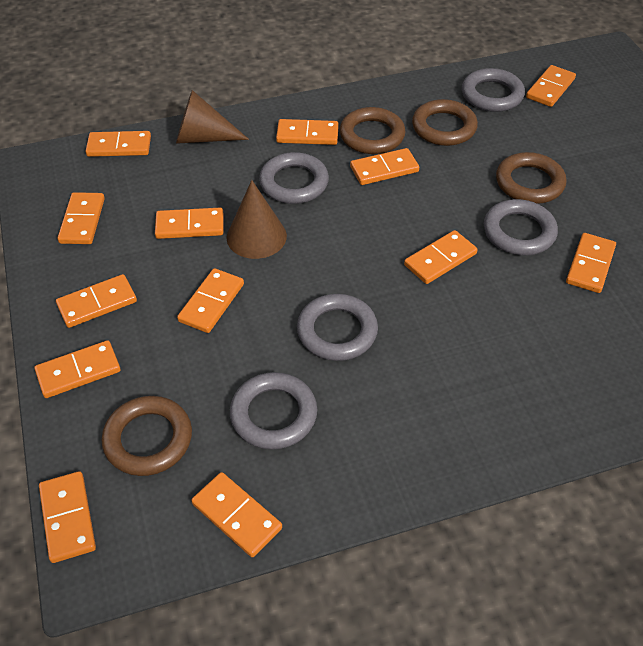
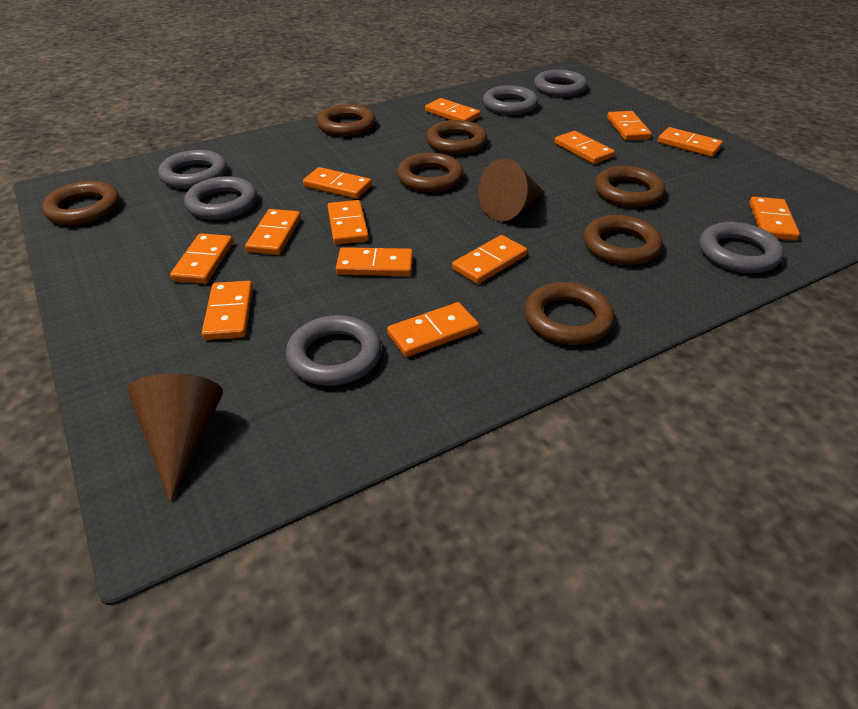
brown ring: 4 -> 7
grey ring: 5 -> 6

